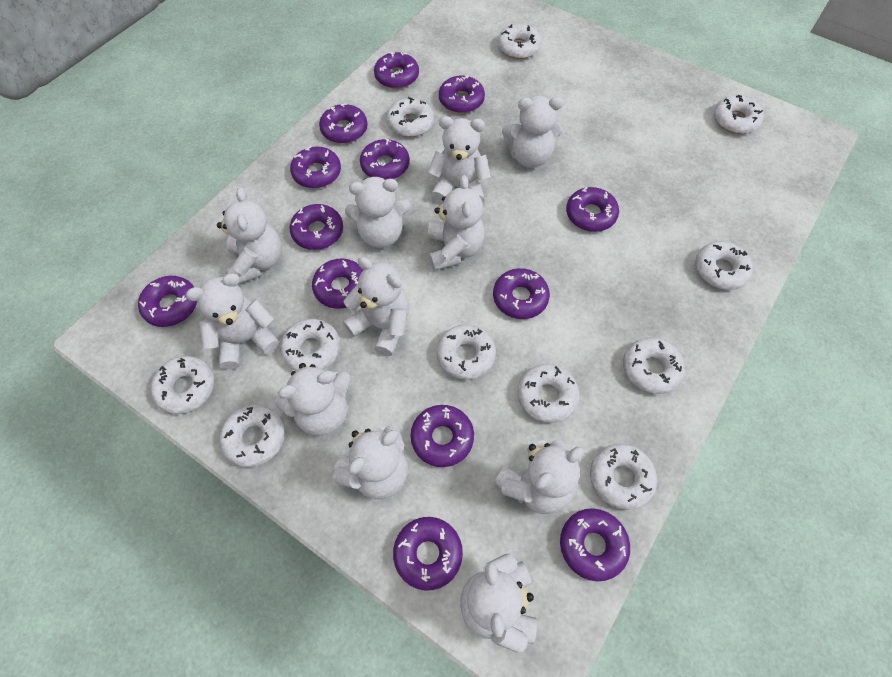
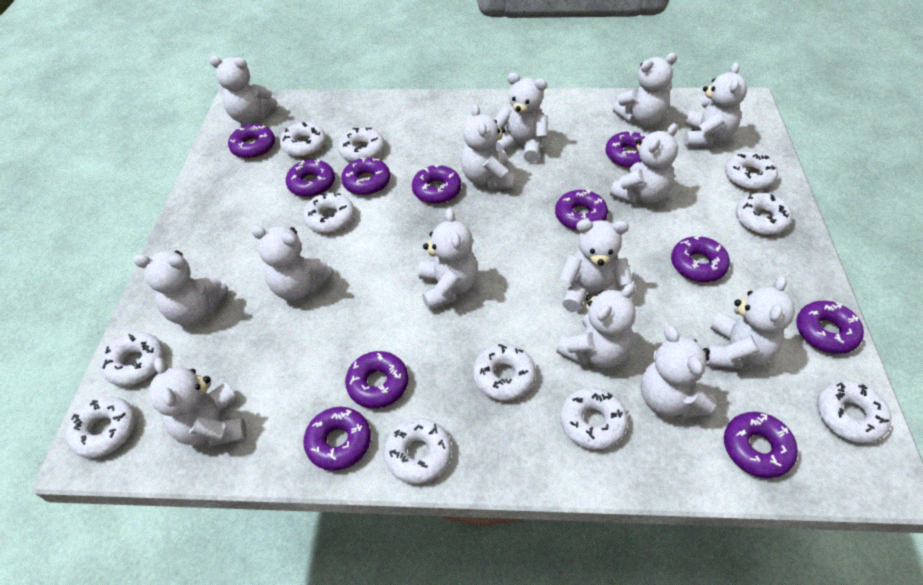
purple donut: 13 -> 11
white teddy bear: 11 -> 14

